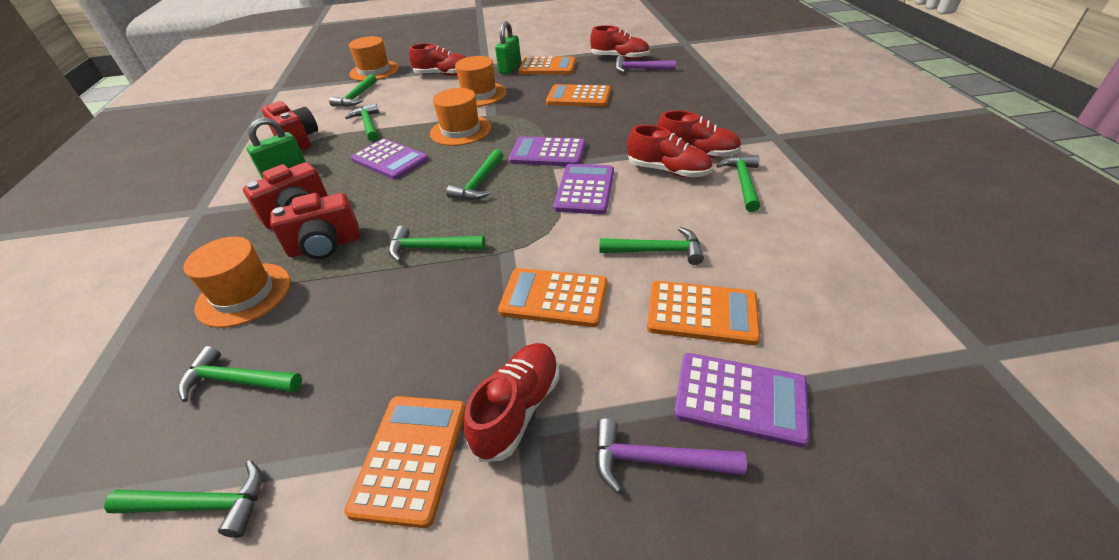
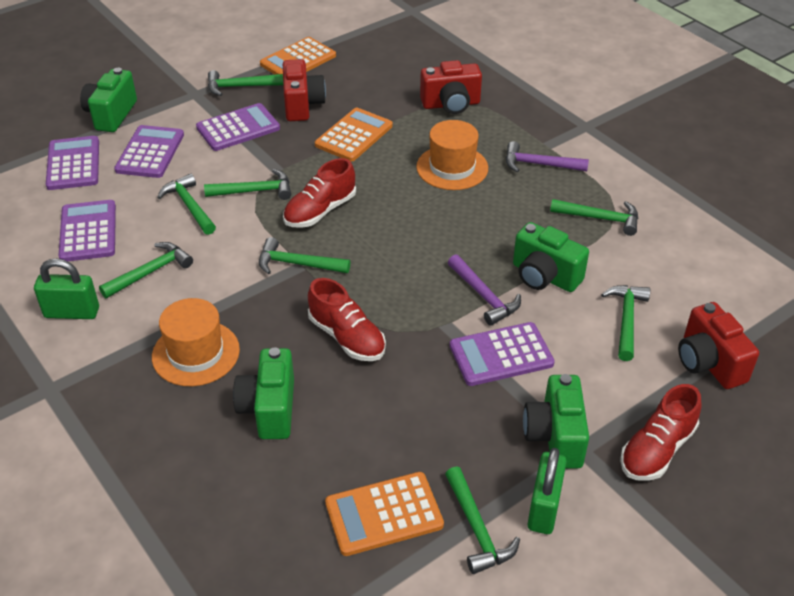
green camera: 0 -> 4
orange calculator: 5 -> 3
orange hat: 4 -> 2
purple calculator: 4 -> 5
red shoe: 5 -> 3

